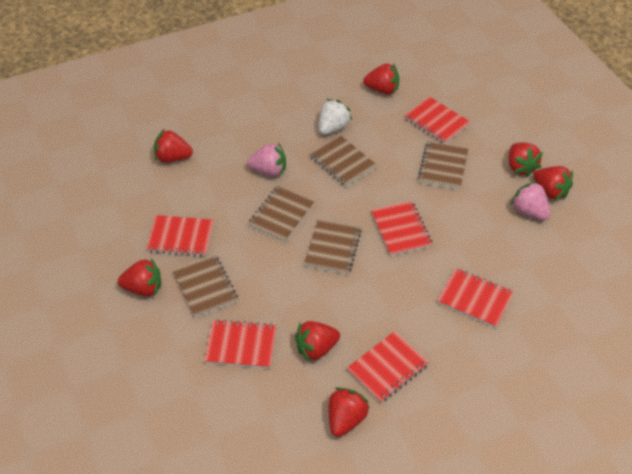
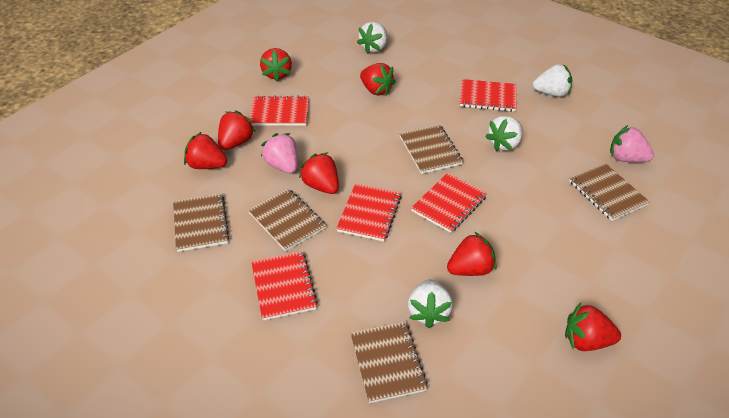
red notebook: 6 -> 5
white strawberry: 1 -> 4

